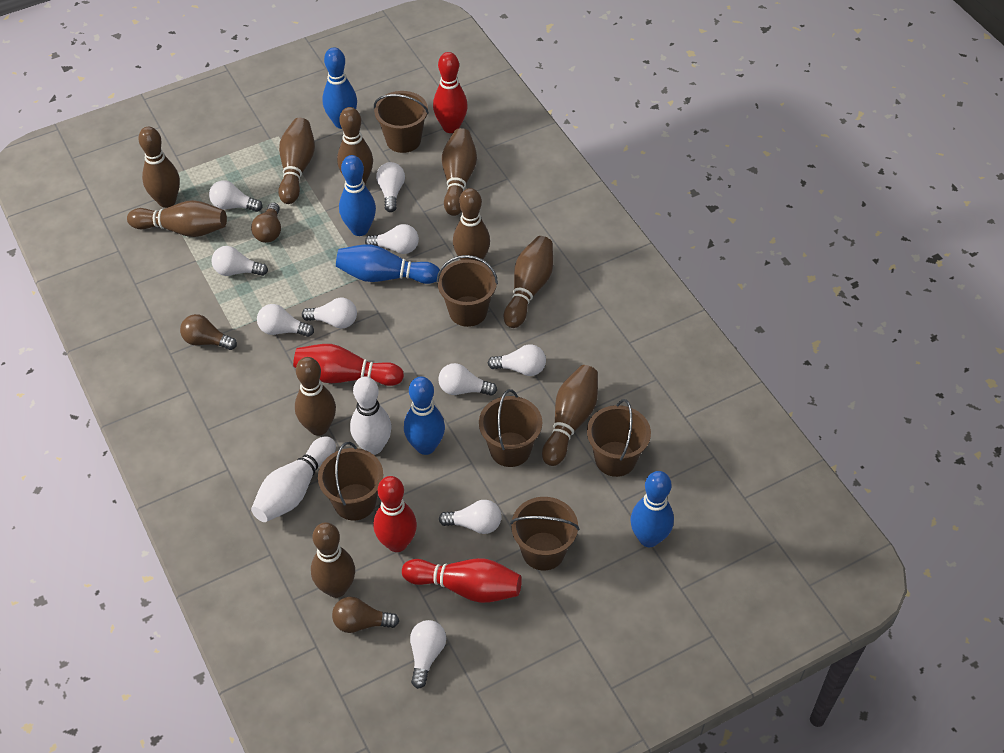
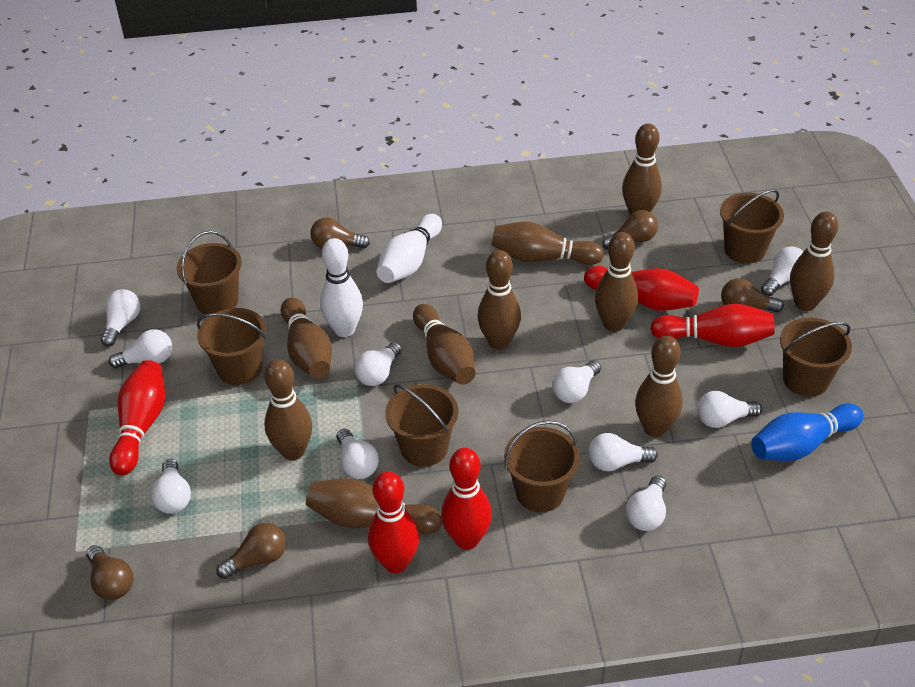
blue bowling pin: 5 -> 1
brown light bulb: 3 -> 5
red bowling pin: 4 -> 5

